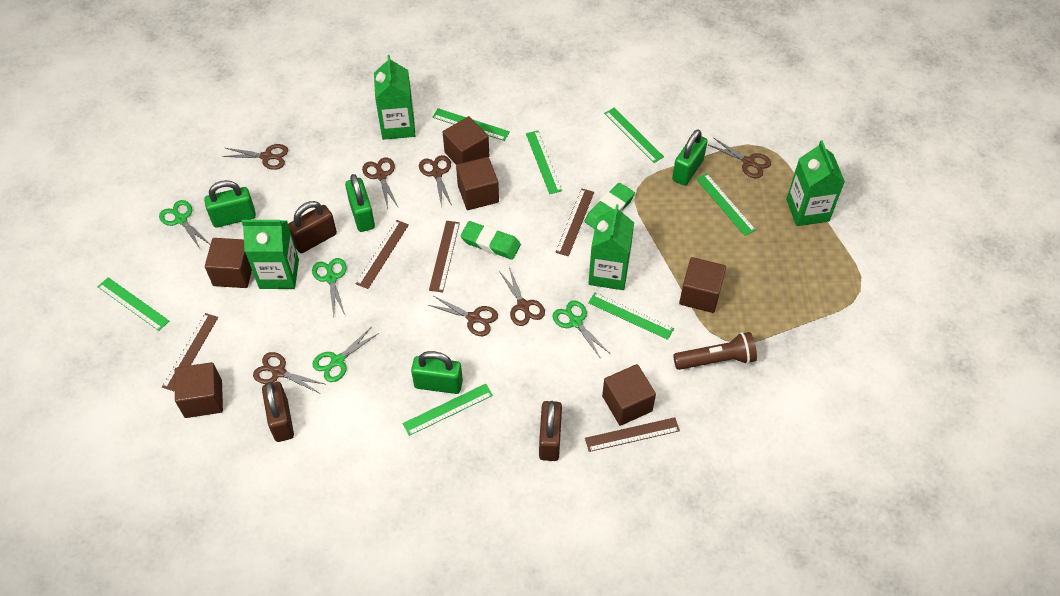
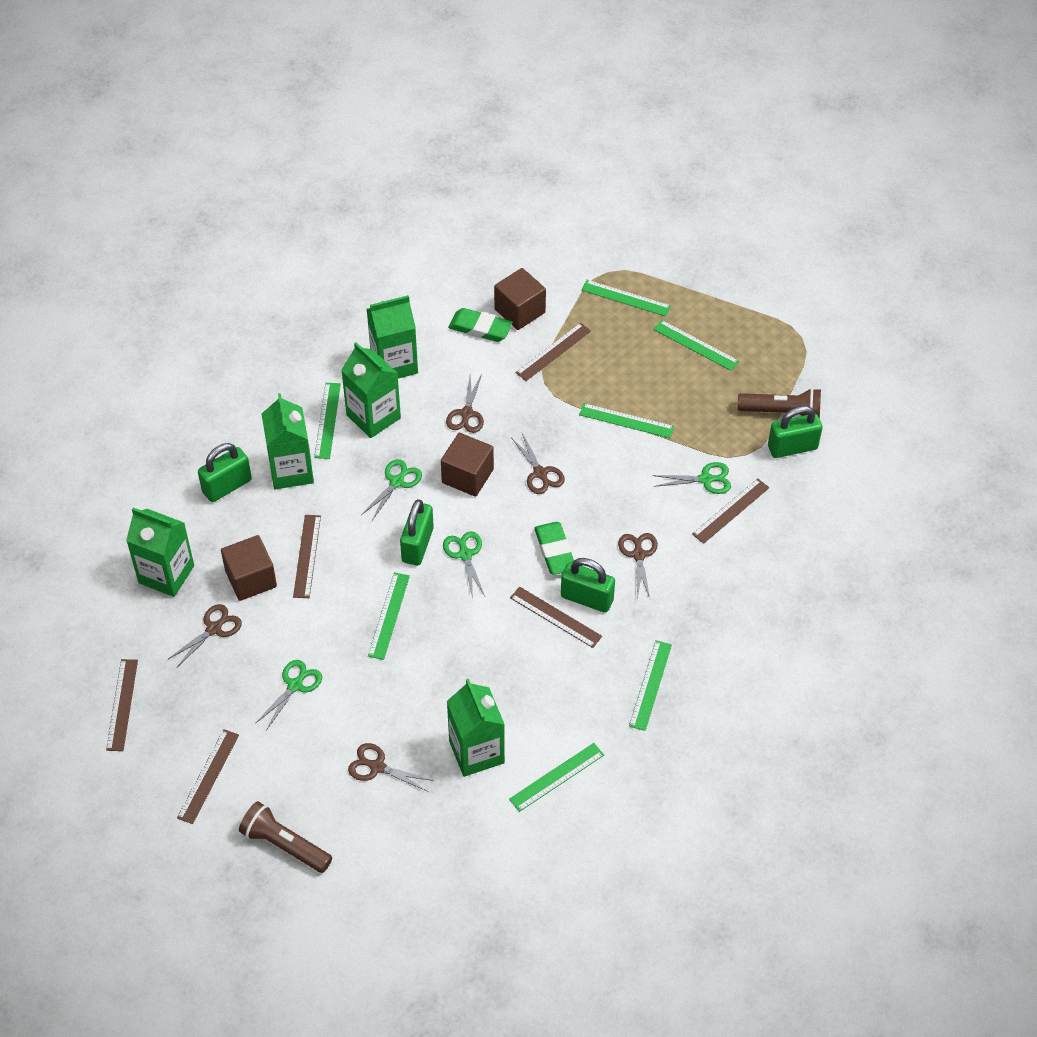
brown cube: 6 -> 3
brown flashlight: 1 -> 2
brown padlock: 3 -> 0
brown ruler: 5 -> 6
brown scissors: 7 -> 5
green carton: 4 -> 5

